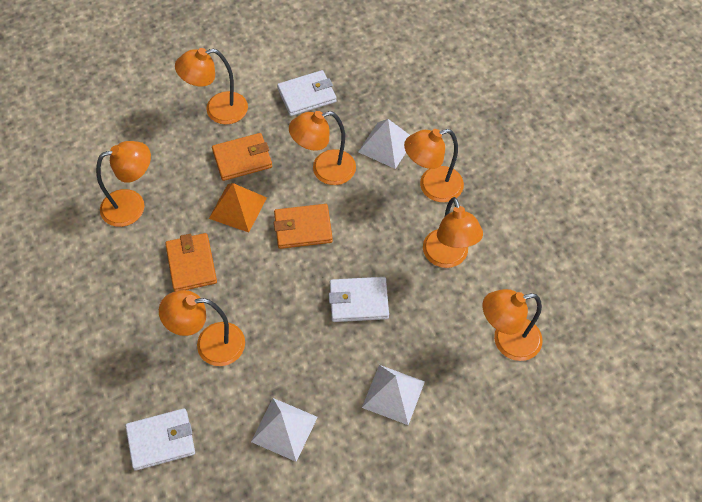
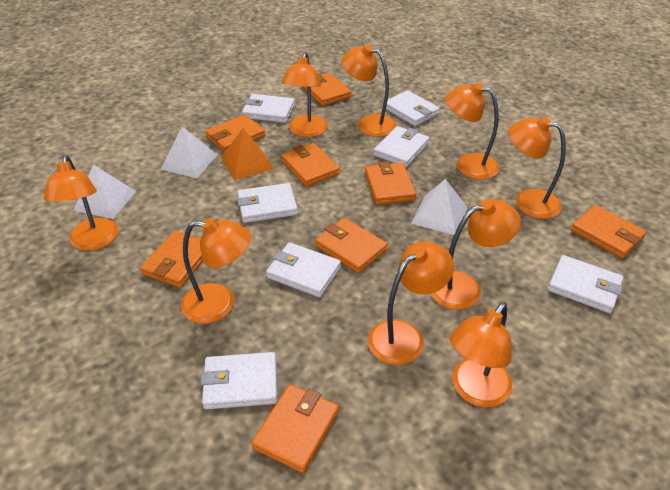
orange lamp: 7 -> 9
orange wallet: 3 -> 8
white wallet: 3 -> 7

